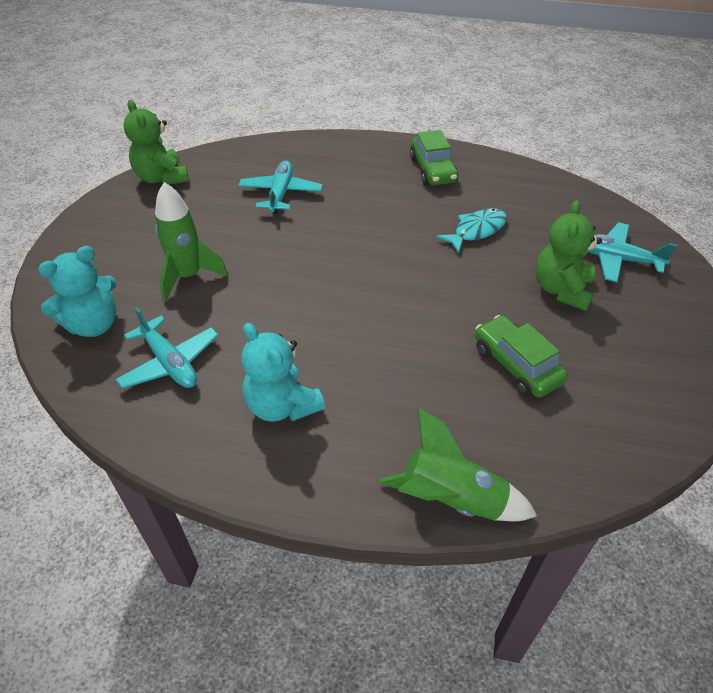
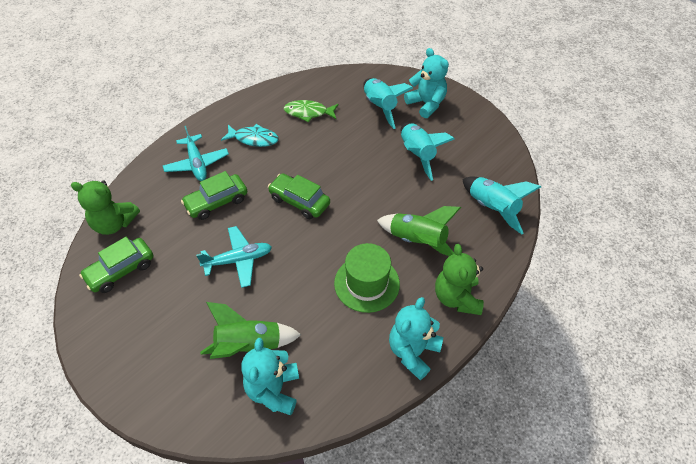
green car: 2 -> 3
green fish: 0 -> 1
green hat: 0 -> 1
turquoise plane: 3 -> 2
turquoise rocket: 0 -> 3
turquoise teddy bear: 2 -> 3

